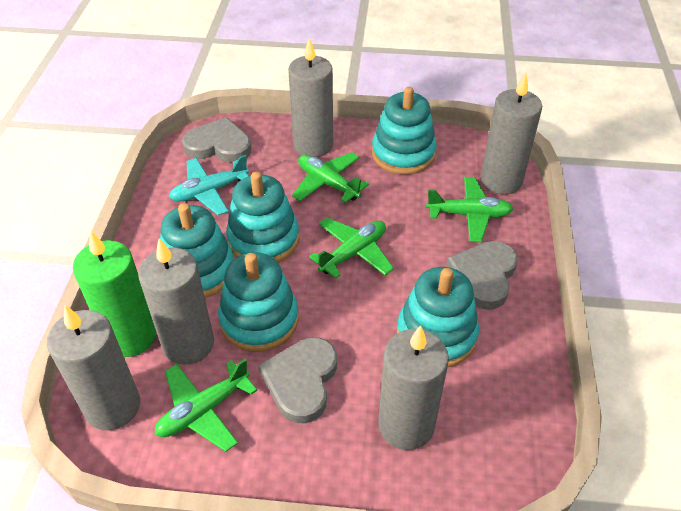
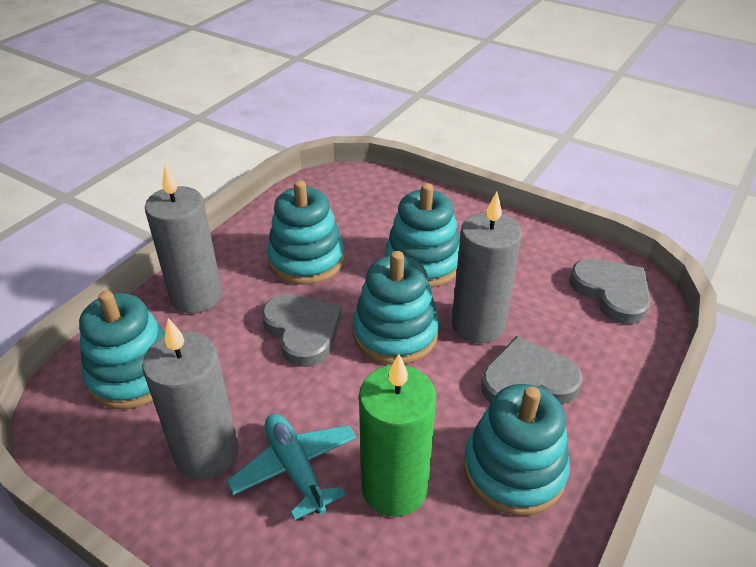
green plane: 4 -> 0
grey candle: 5 -> 3

